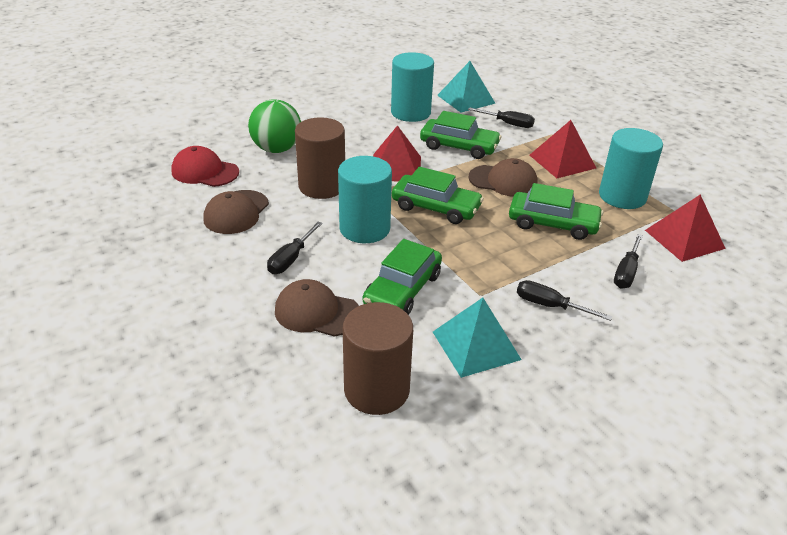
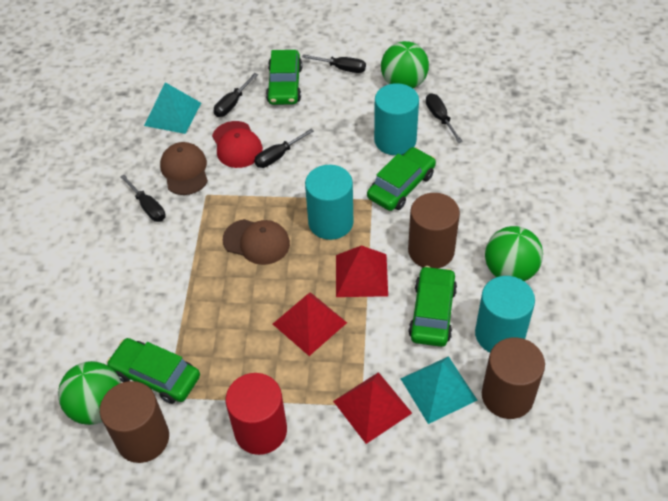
black screwdriver: 4 -> 5
brown cap: 3 -> 2
brown cylinder: 2 -> 3
green ball: 1 -> 3
red cylinder: 0 -> 1

